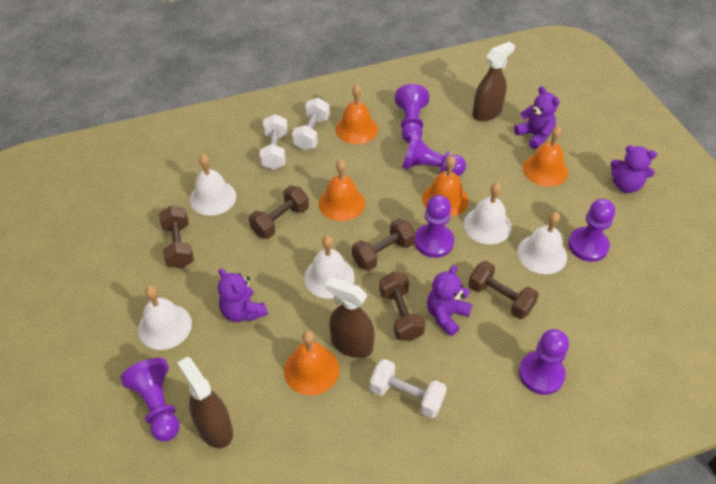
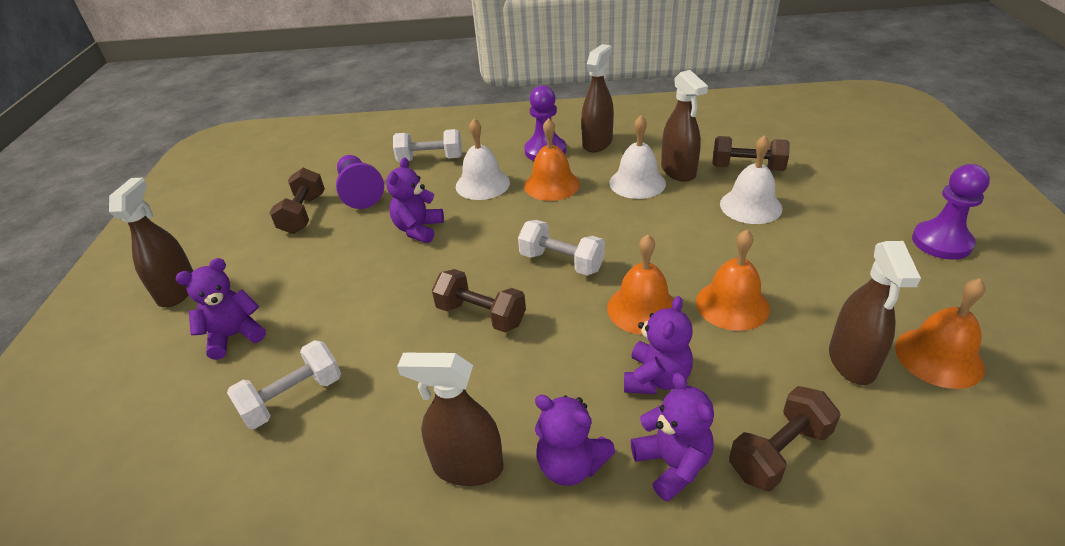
brown dumbbell: 5 -> 4
brown spray bottle: 3 -> 5
orange bell: 5 -> 4
purple pawn: 6 -> 3
purple teddy bear: 4 -> 5
white bell: 5 -> 3

